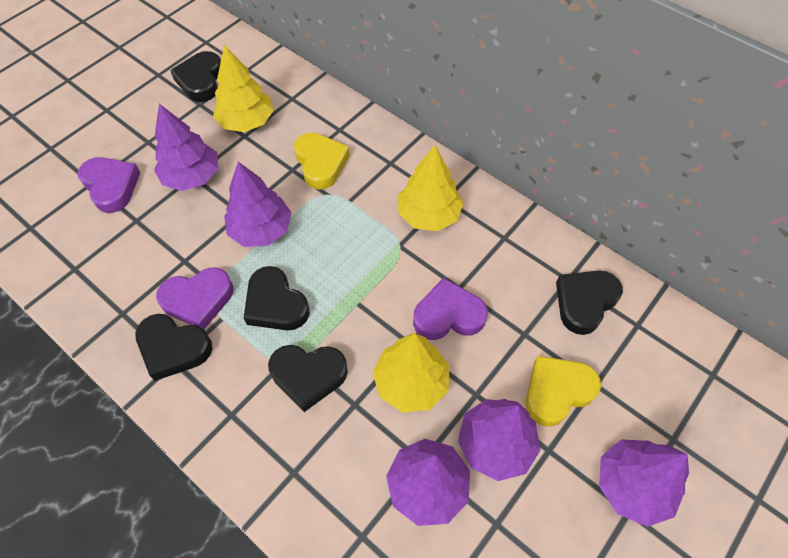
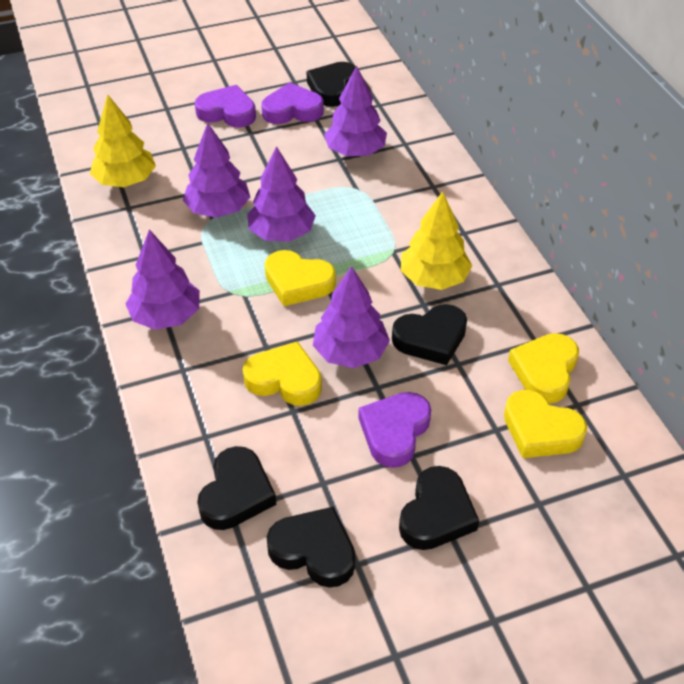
yellow heart: 2 -> 4
yellow tree: 3 -> 2

